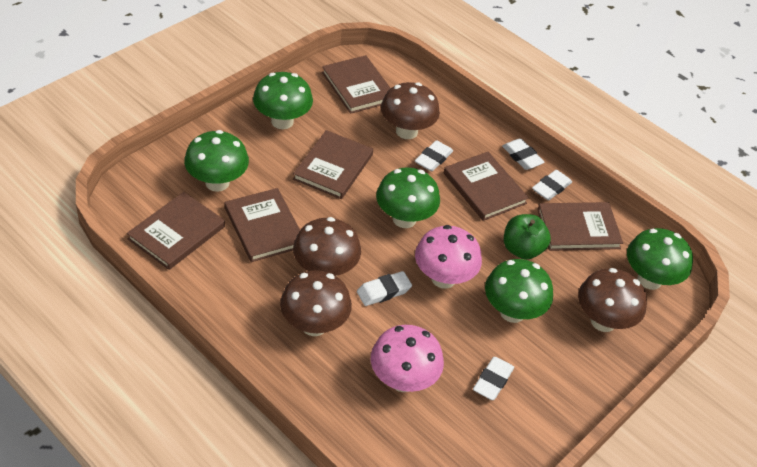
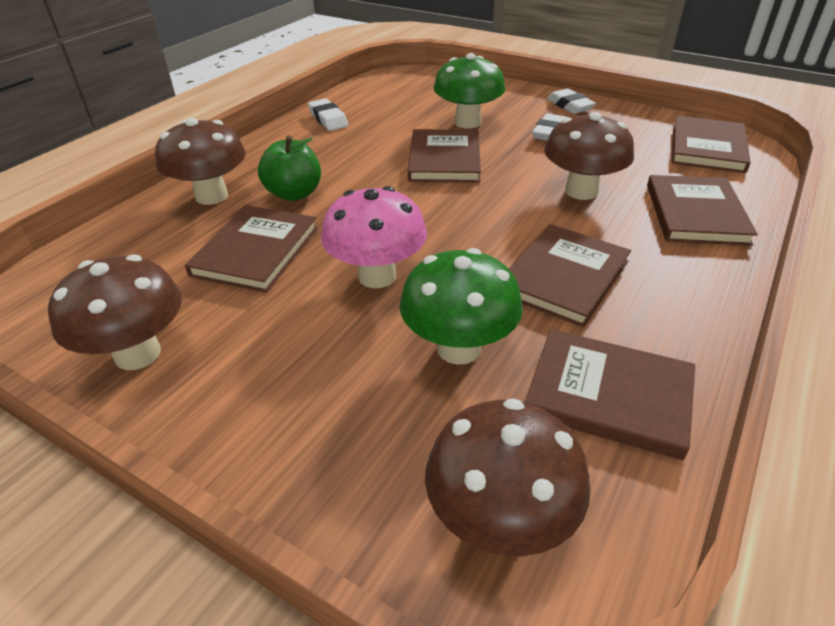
green mushroom: 5 -> 2
pink mushroom: 2 -> 1
white eraser: 5 -> 3

